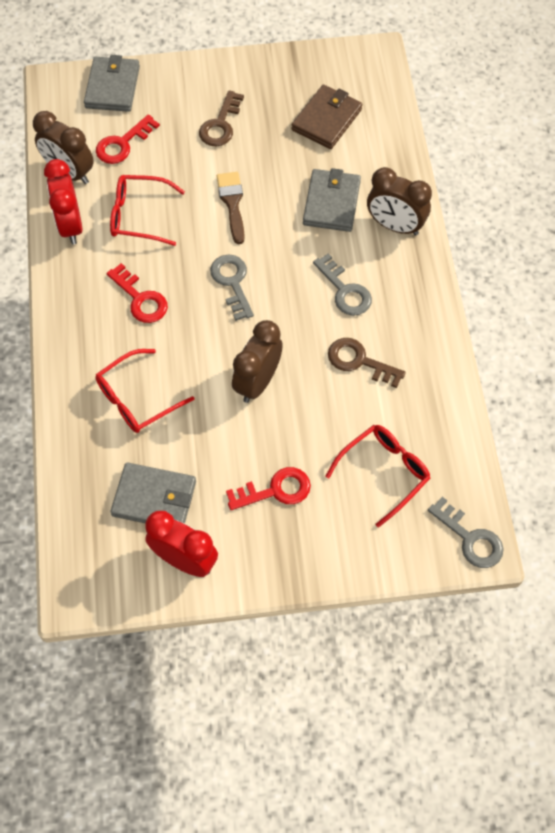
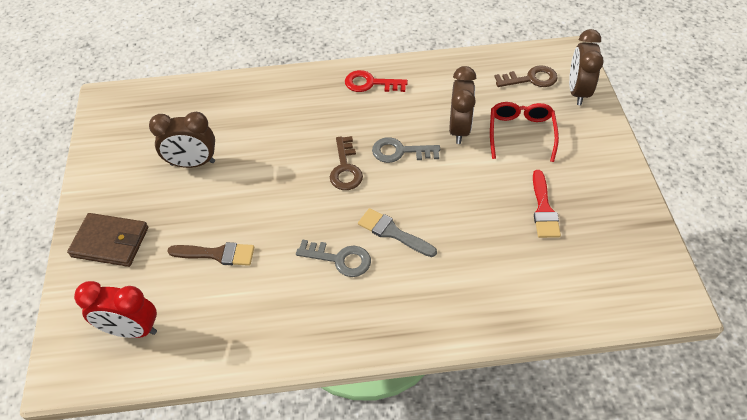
grey brush: 0 -> 1
grey key: 3 -> 2
grey wallet: 3 -> 0
red brush: 0 -> 1
red clock: 2 -> 1
red glasses: 3 -> 1
red key: 3 -> 1

